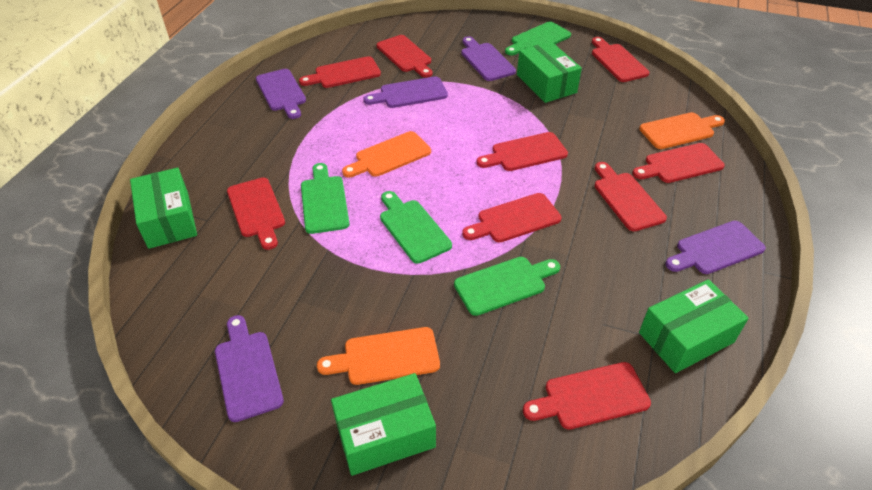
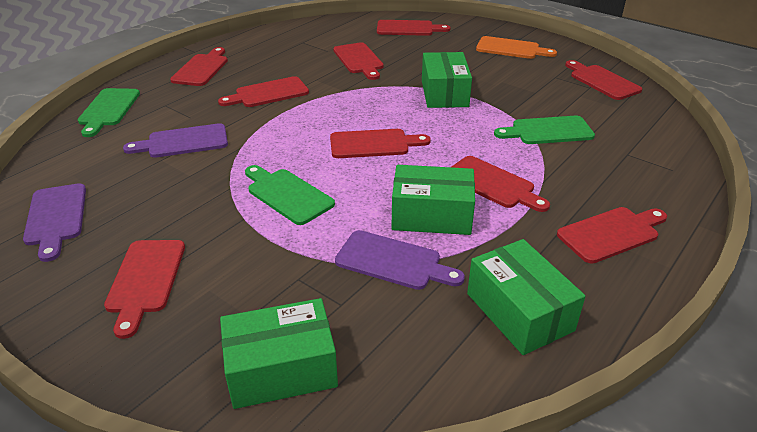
green cutting board: 4 -> 3
orange cutting board: 3 -> 1
purple cutting board: 5 -> 3

